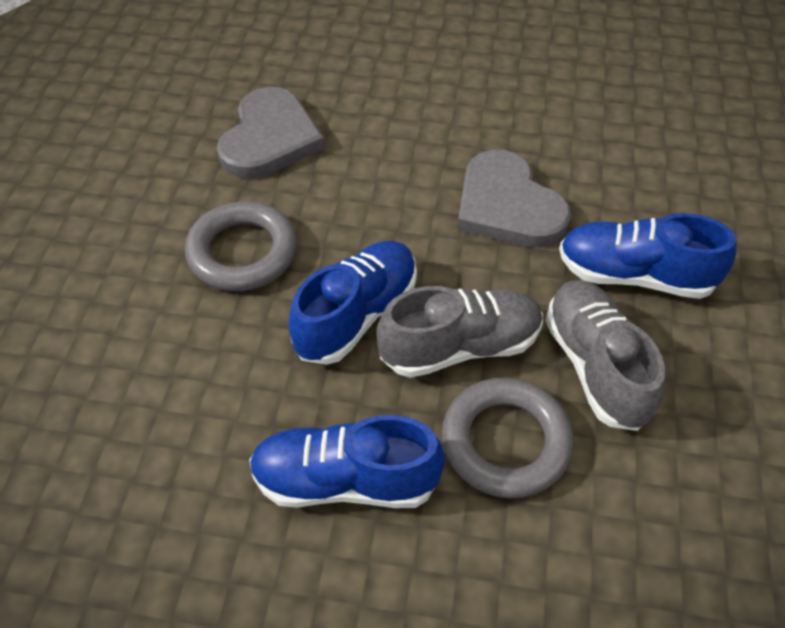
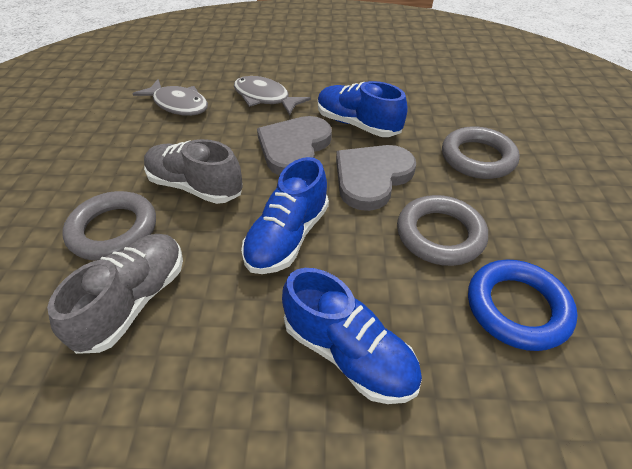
blue ring: 0 -> 1
grey fish: 0 -> 2
grey ring: 2 -> 3

